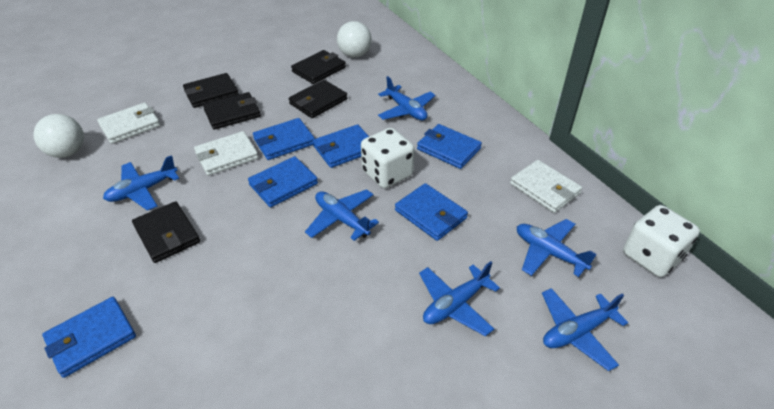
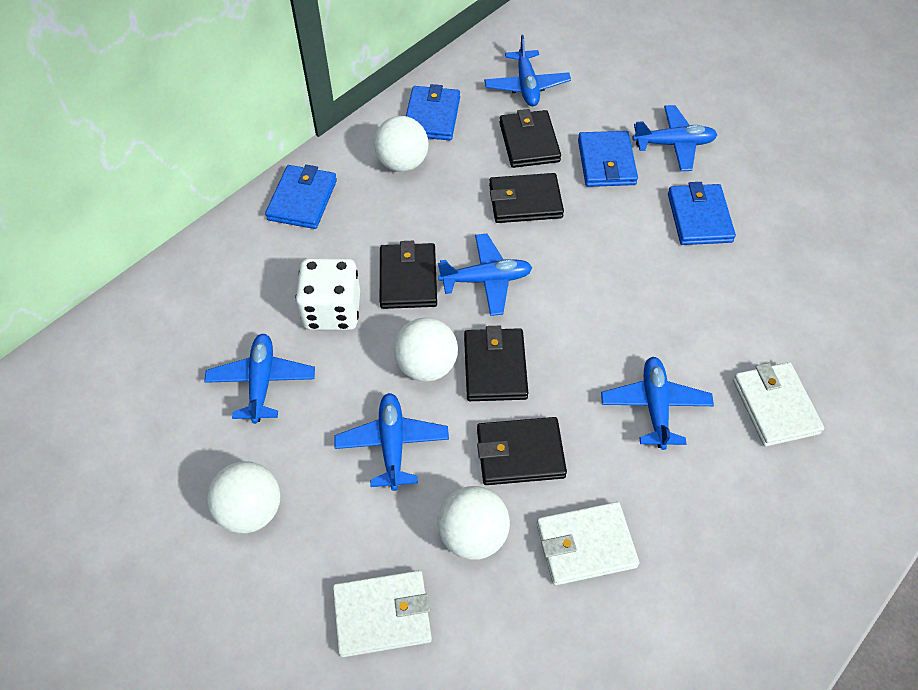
blue wallet: 6 -> 4
white ball: 2 -> 4
white dice: 2 -> 1

